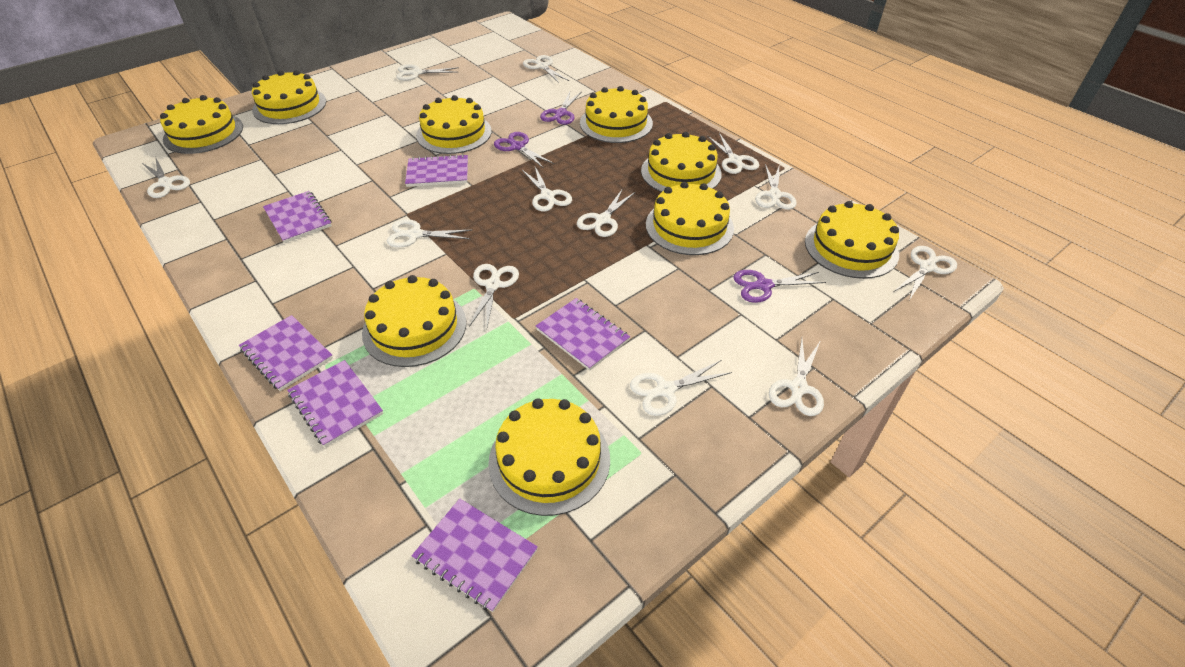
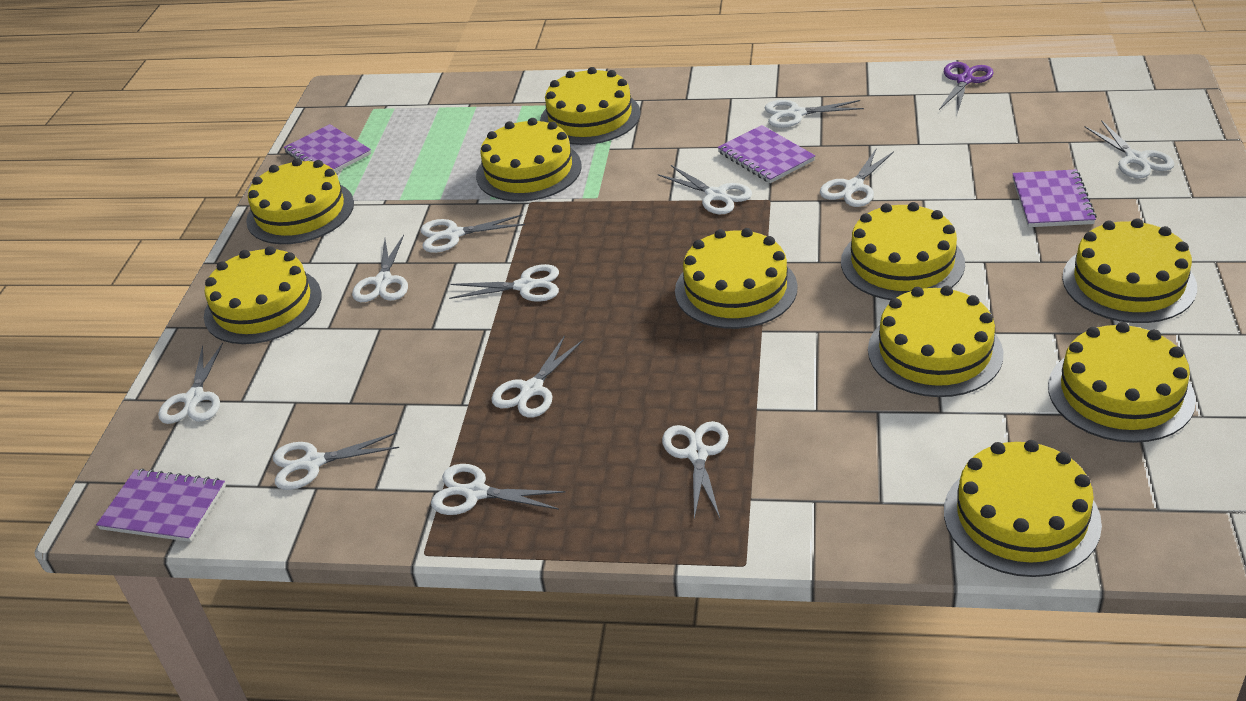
purple notebook: 6 -> 4
purple scissors: 3 -> 1
yellow cake: 9 -> 10

